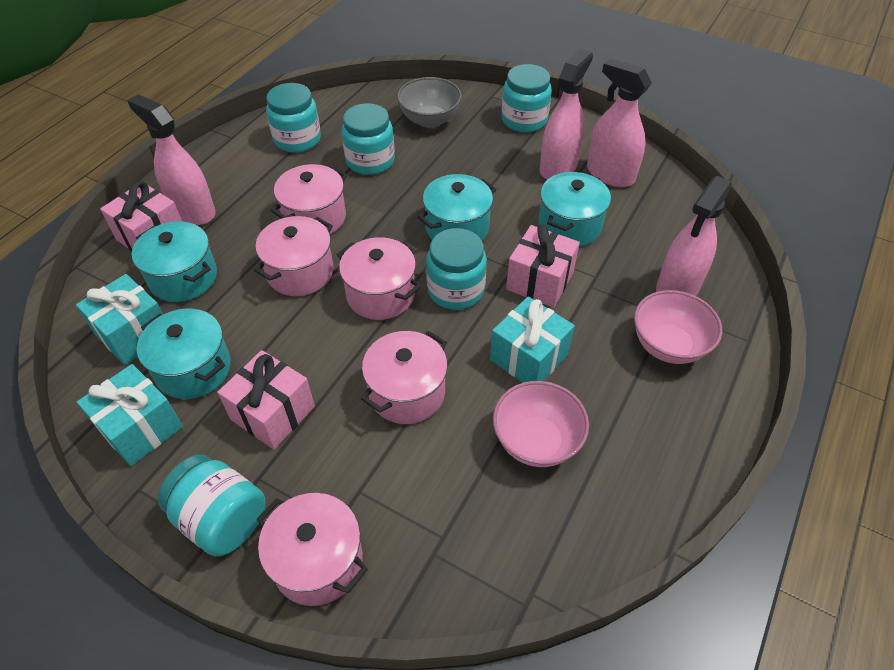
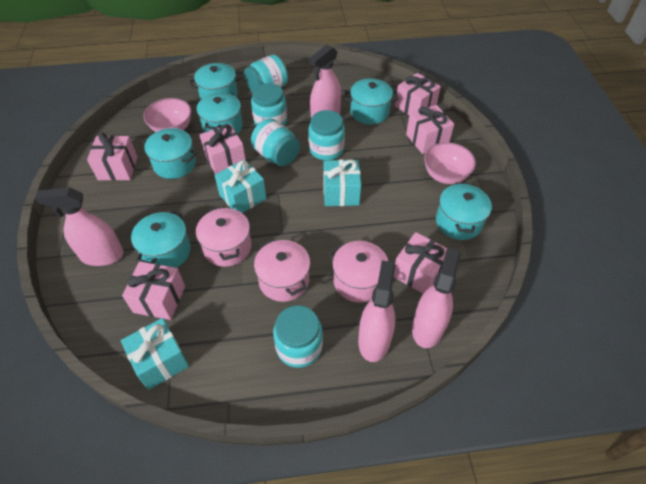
grey bowl: 1 -> 0
pink gift: 3 -> 6
pink pot: 5 -> 3
turquoise pot: 4 -> 6

